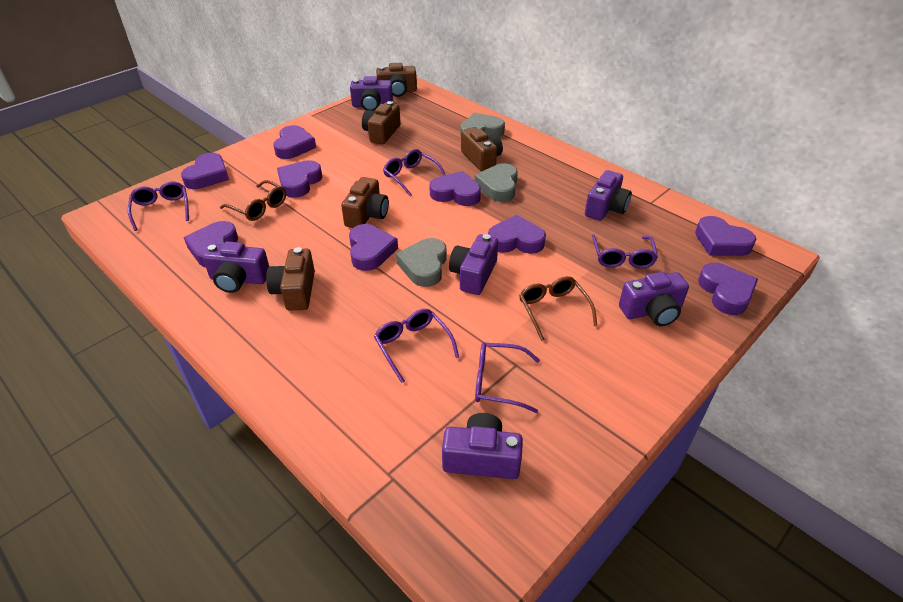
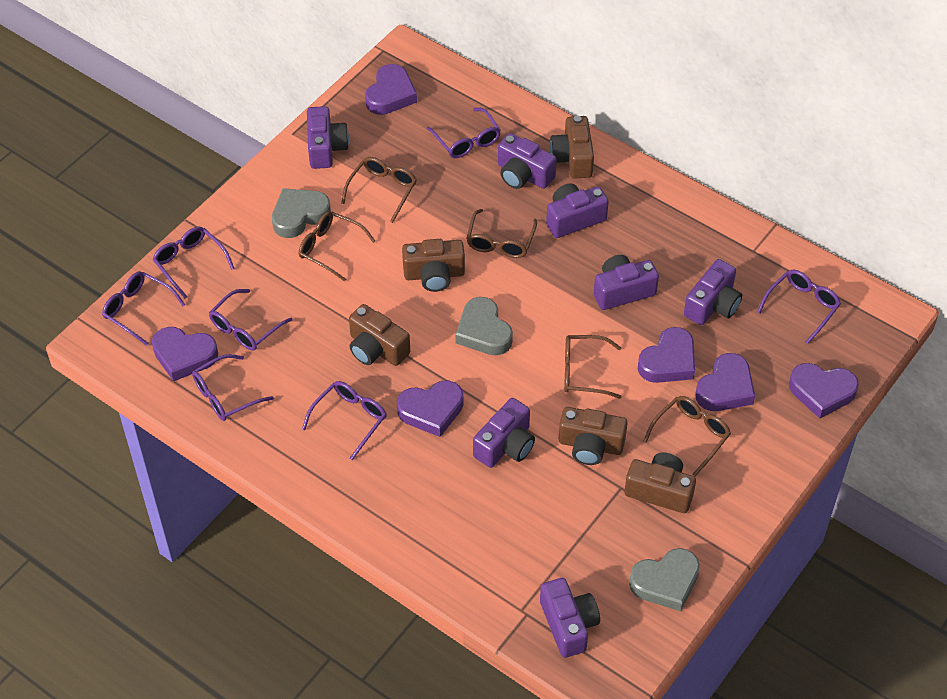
brown glasses: 2 -> 5
purple camera: 6 -> 7
purple glasses: 5 -> 7
purple heart: 9 -> 6

